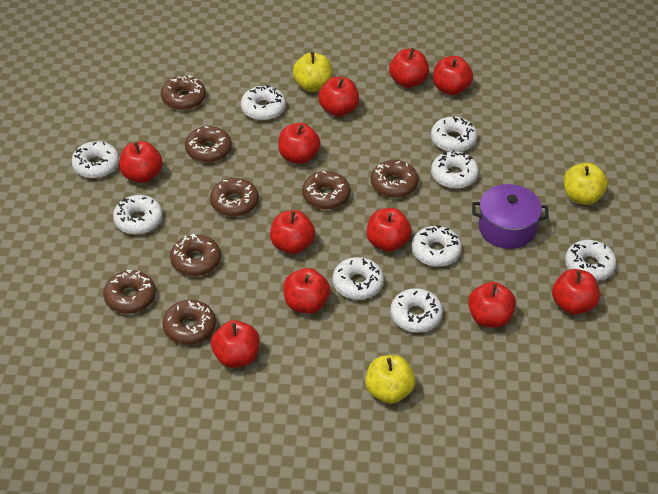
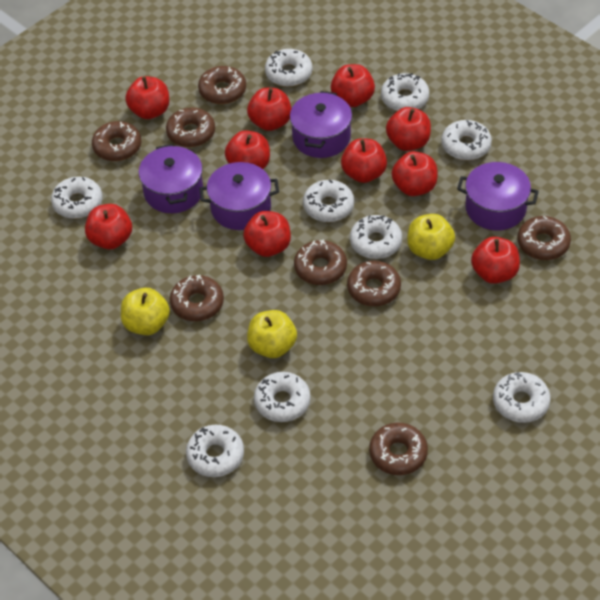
purple pot: 1 -> 4
red apple: 11 -> 10

